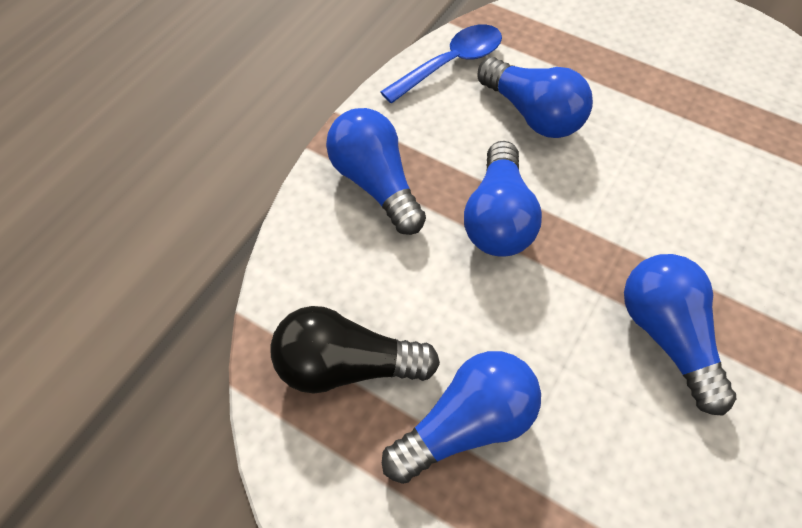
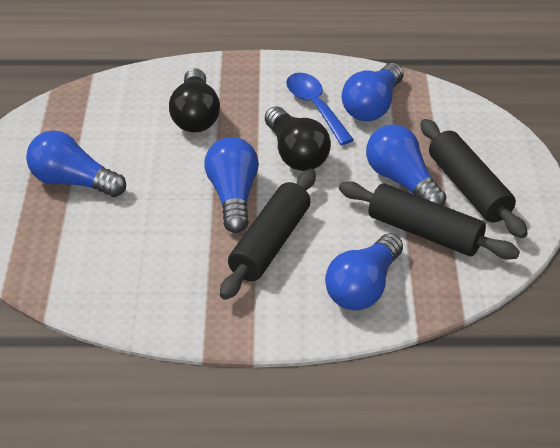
black light bulb: 1 -> 2
black rolling pin: 0 -> 3

